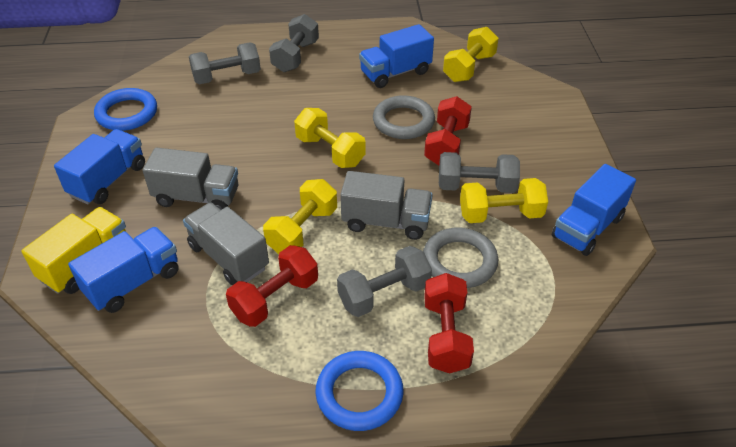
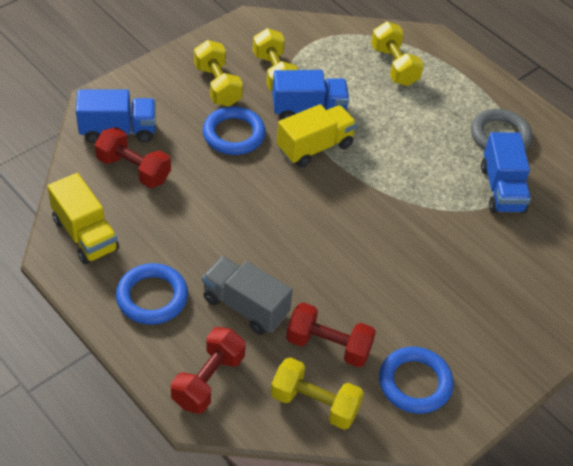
blue ring: 2 -> 3
blue truck: 4 -> 3
grey dumbbell: 4 -> 0
grey ring: 2 -> 1
grey truck: 3 -> 1
yellow truck: 1 -> 2

